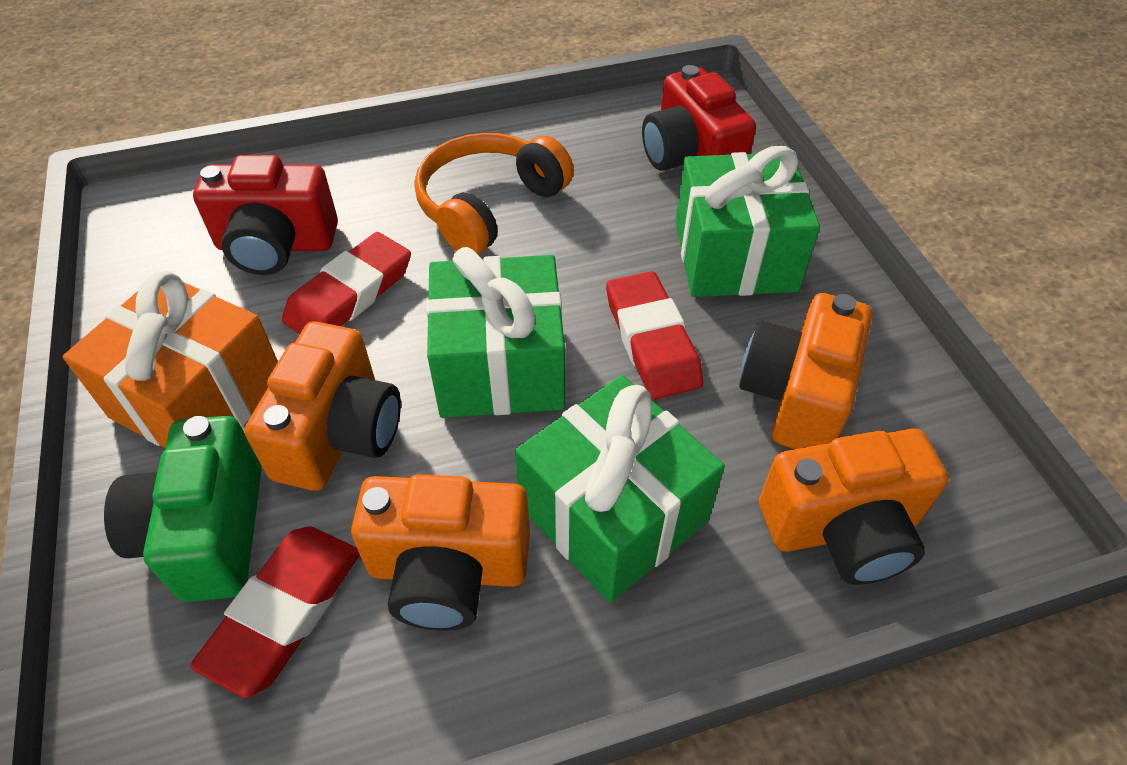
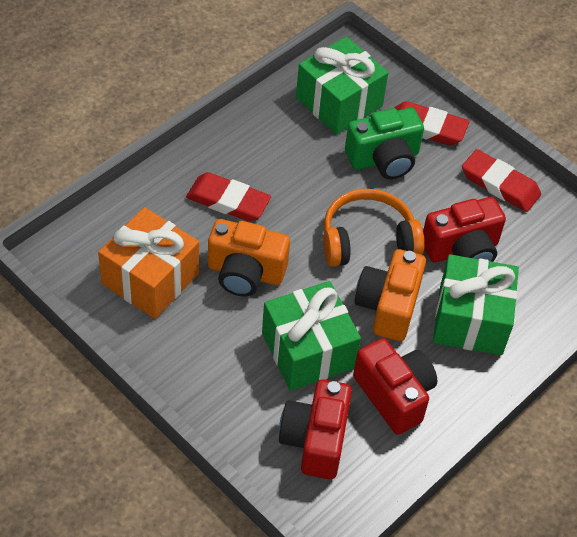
orange camera: 4 -> 2
red camera: 2 -> 3

